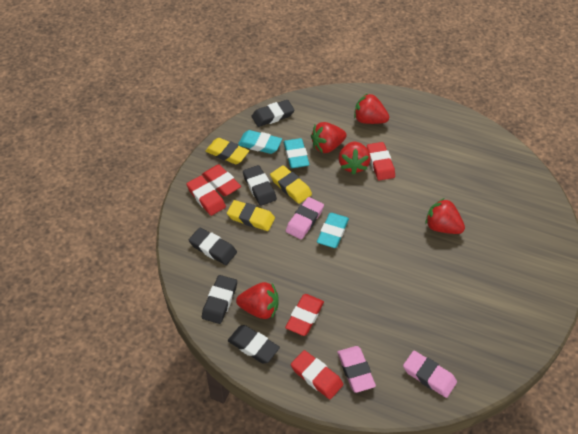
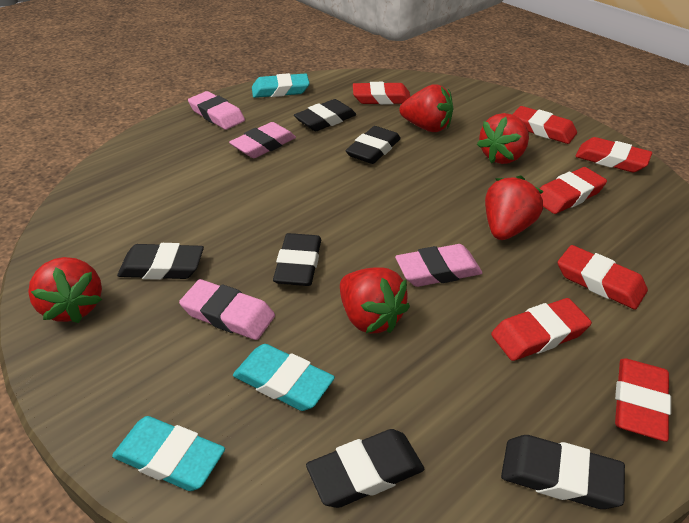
black eraser: 5 -> 6
pink eraser: 3 -> 4
red eraser: 5 -> 7
yellow eraser: 3 -> 0

